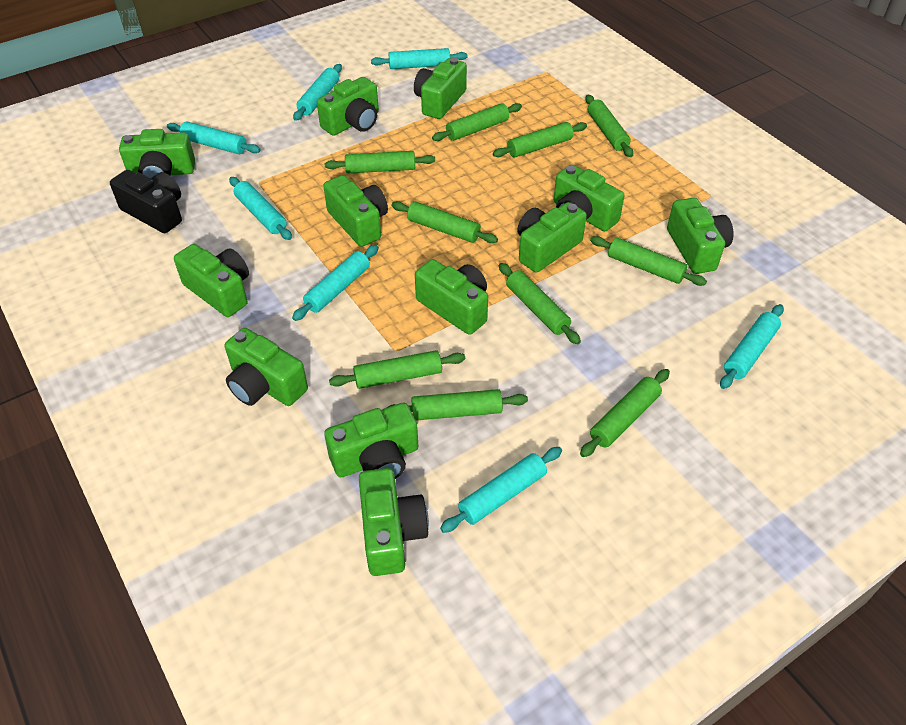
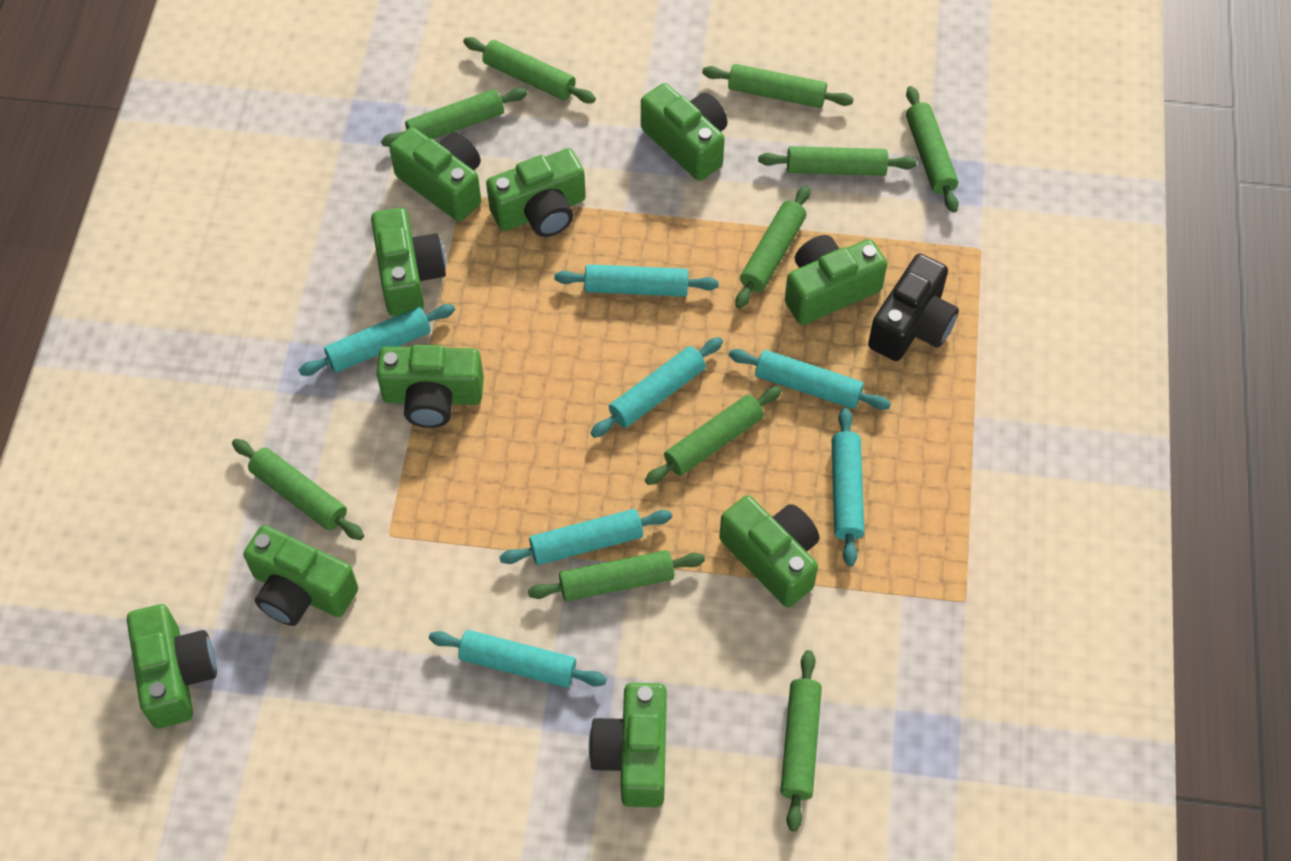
green camera: 12 -> 10

